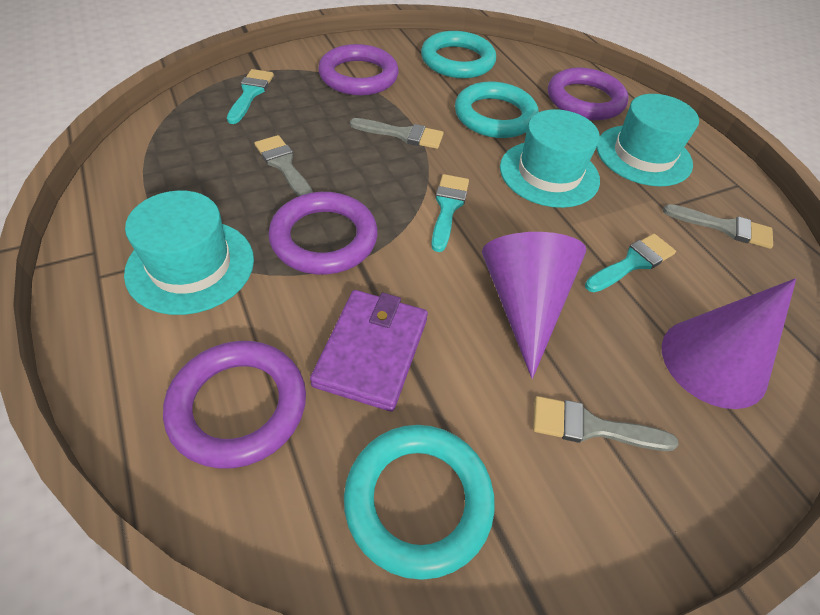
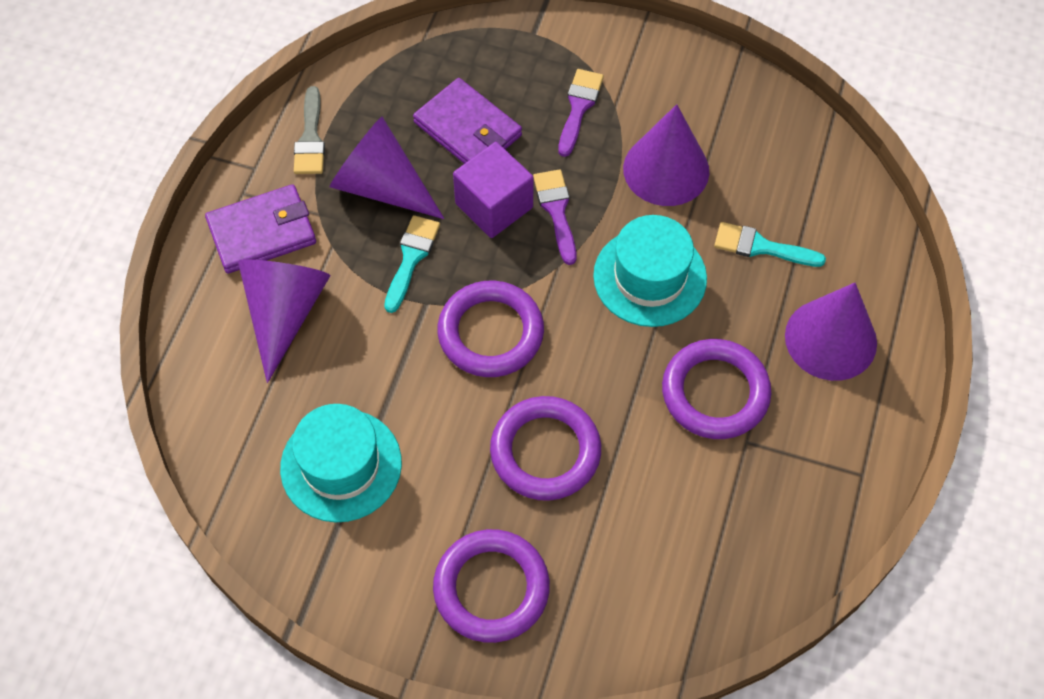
grey brush: 4 -> 1
purple brush: 0 -> 2
purple cone: 2 -> 4
purple cube: 0 -> 1
purple wallet: 1 -> 2
turquoise brush: 3 -> 2
turquoise hat: 3 -> 2
turquoise ring: 3 -> 0

